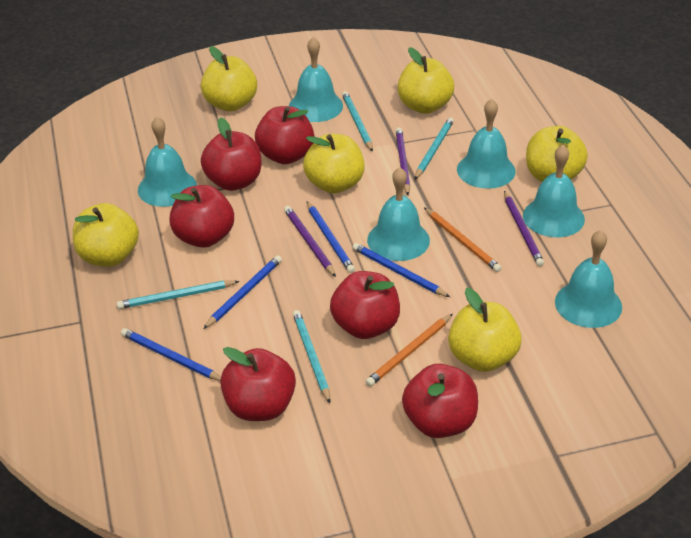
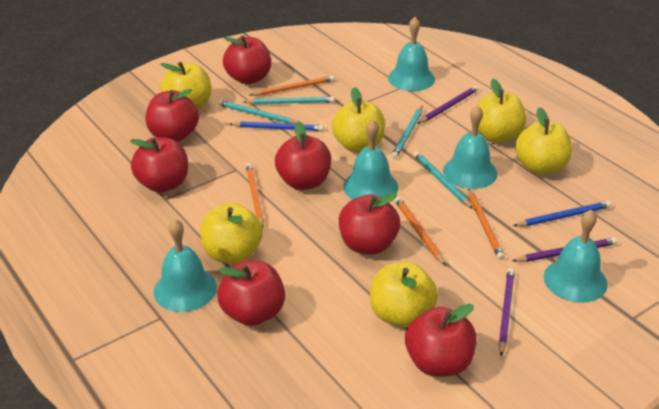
blue pencil: 4 -> 2
orange pencil: 2 -> 4
red apple: 6 -> 7
turquoise bell: 6 -> 5

